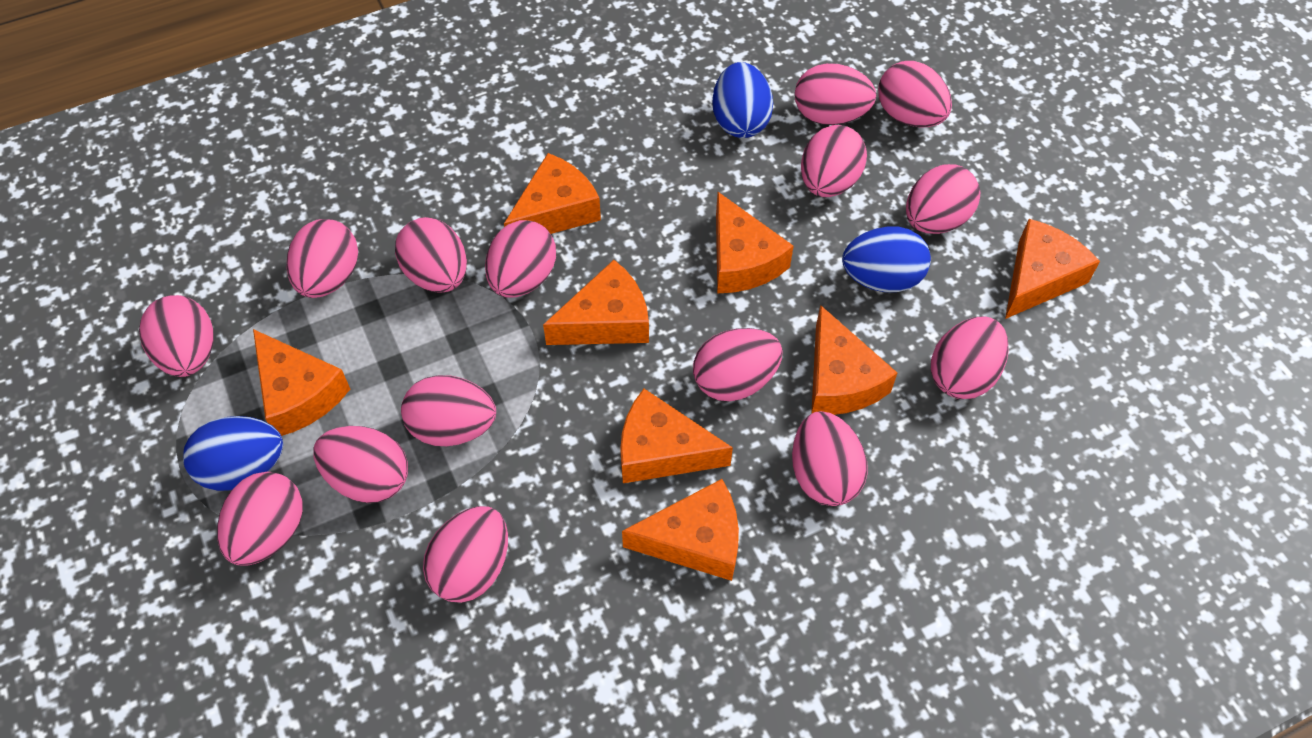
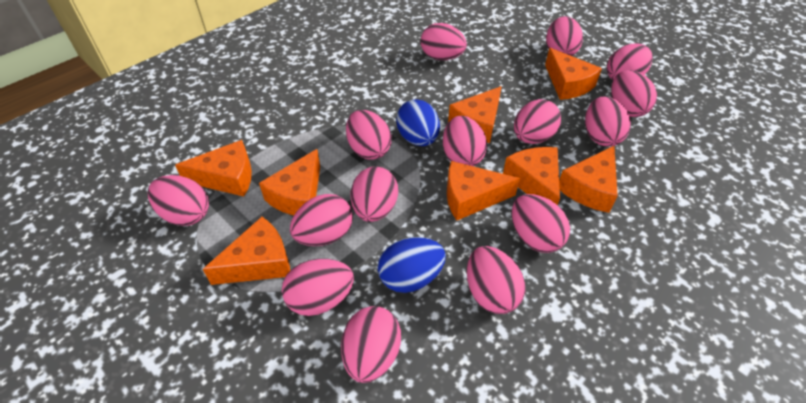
blue egg: 3 -> 2

